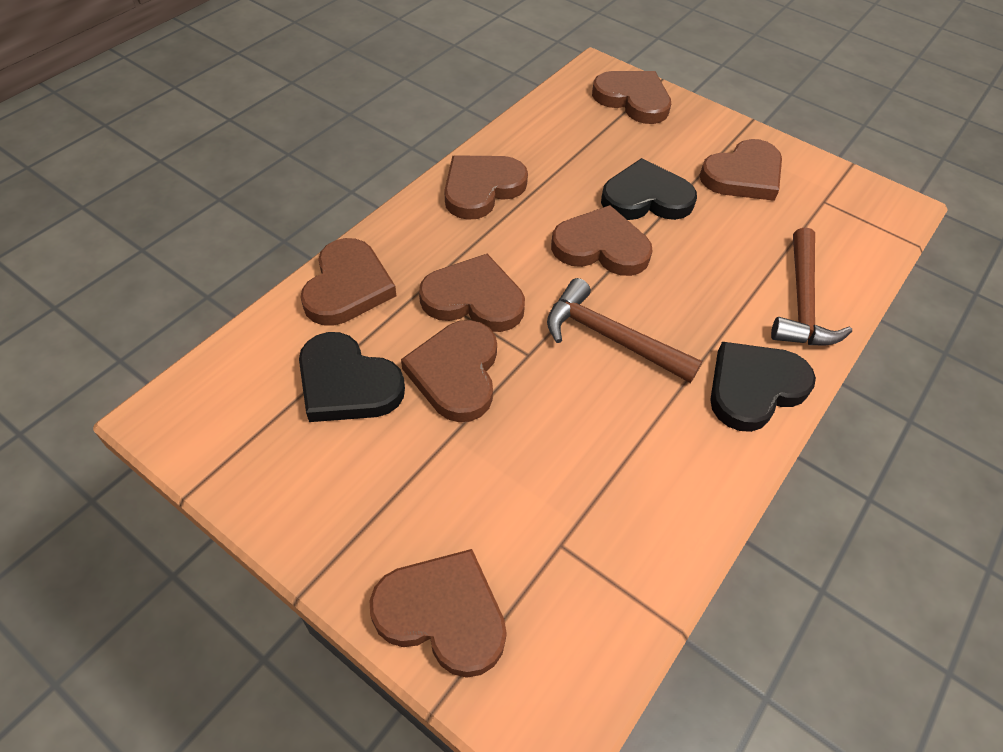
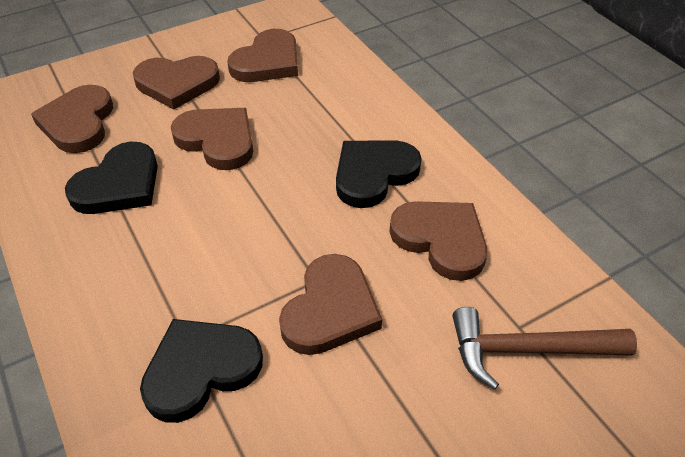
brown hammer: 2 -> 1
brown heart: 8 -> 6

